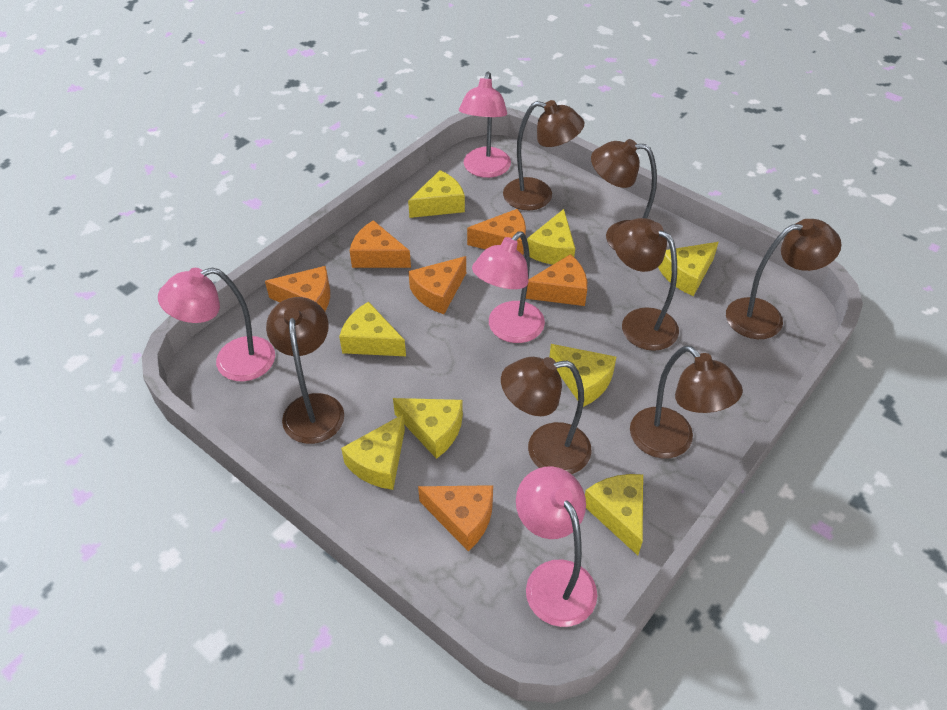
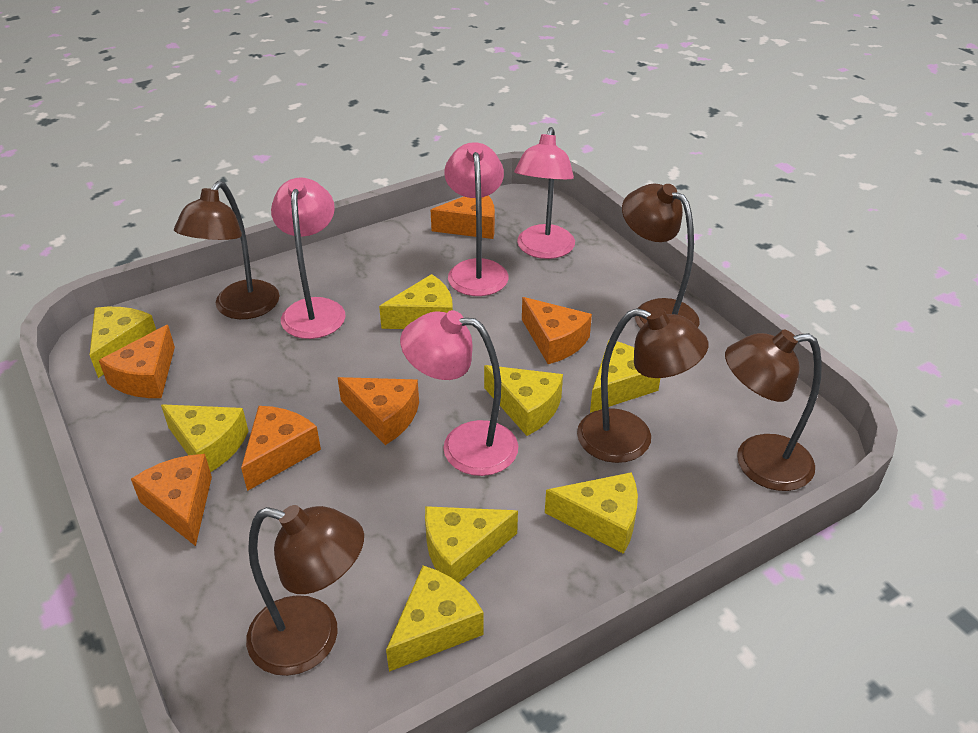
brown lamp: 7 -> 5

